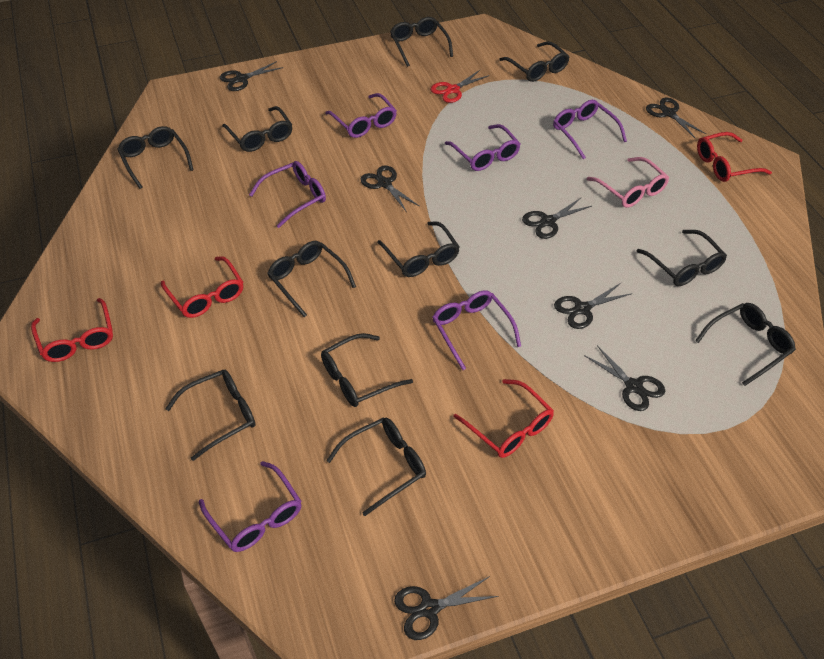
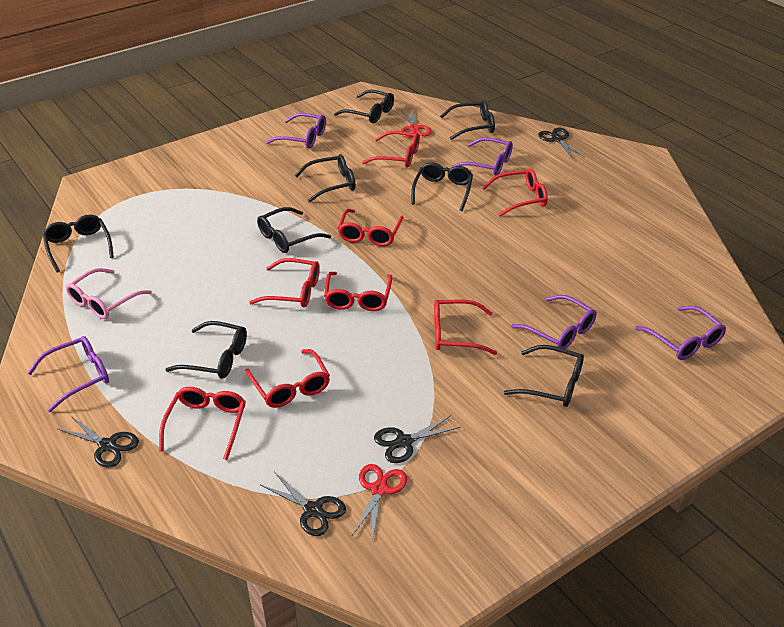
black glasses: 11 -> 8
black scissors: 7 -> 4
purple glasses: 6 -> 5
red glasses: 4 -> 8
red scissors: 1 -> 2

